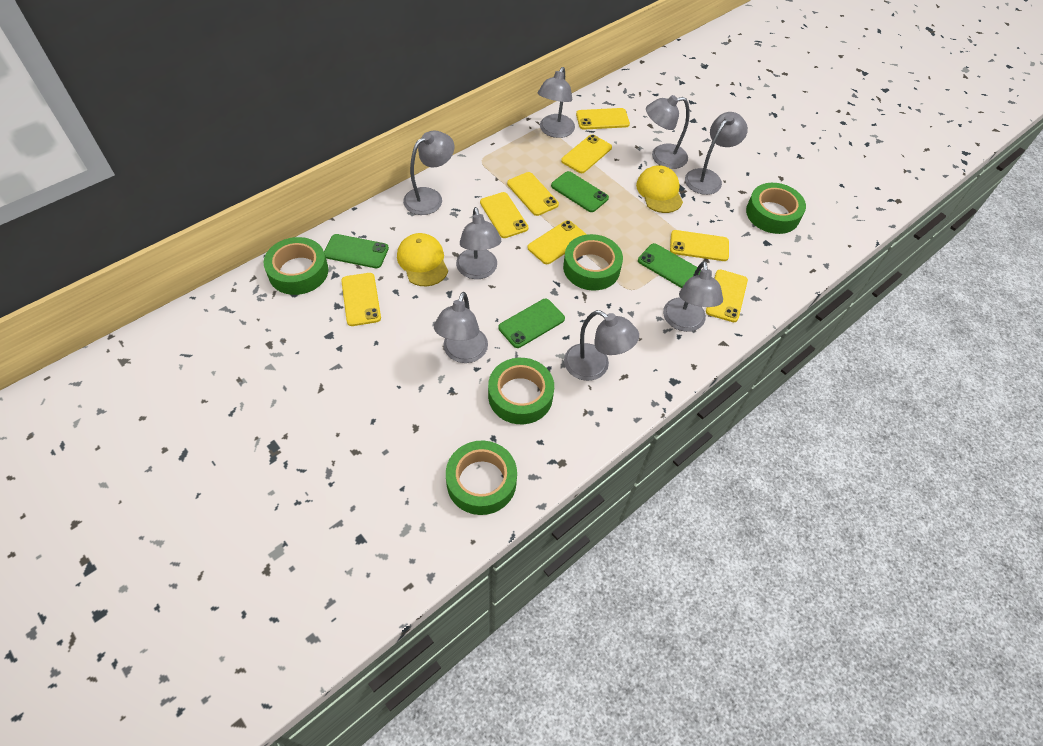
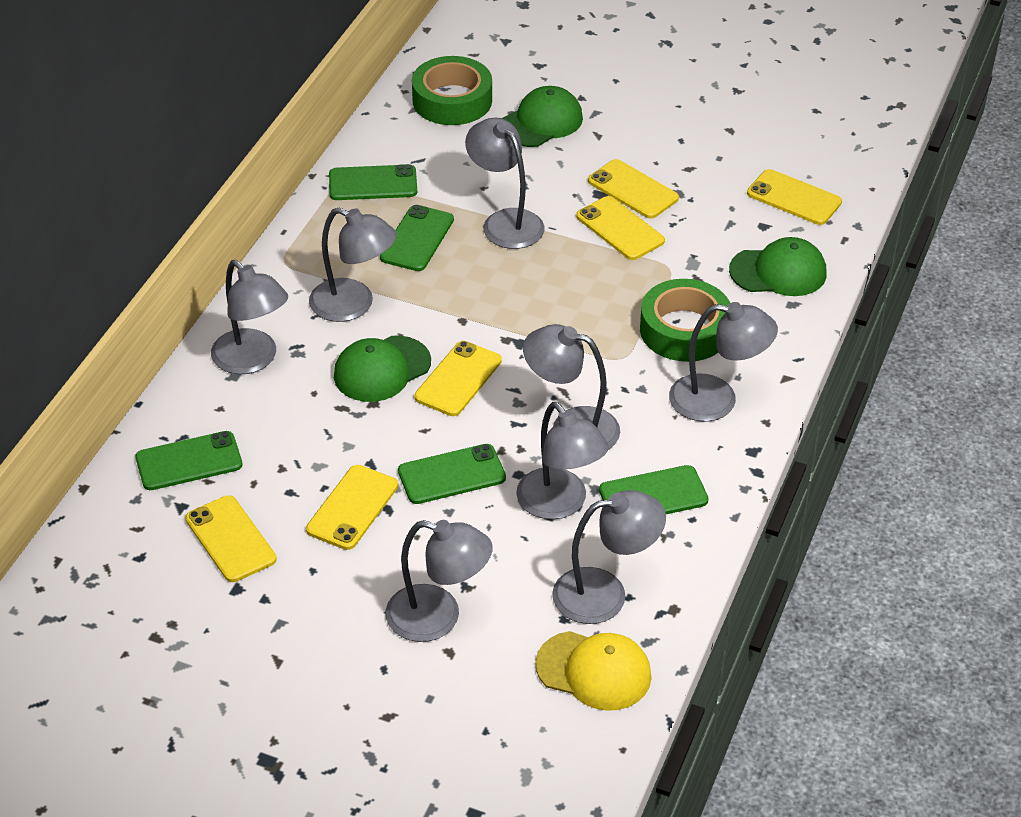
green cap: 0 -> 3
green phone: 4 -> 5
green tape: 5 -> 2
yellow cap: 2 -> 1
yellow phone: 8 -> 6

